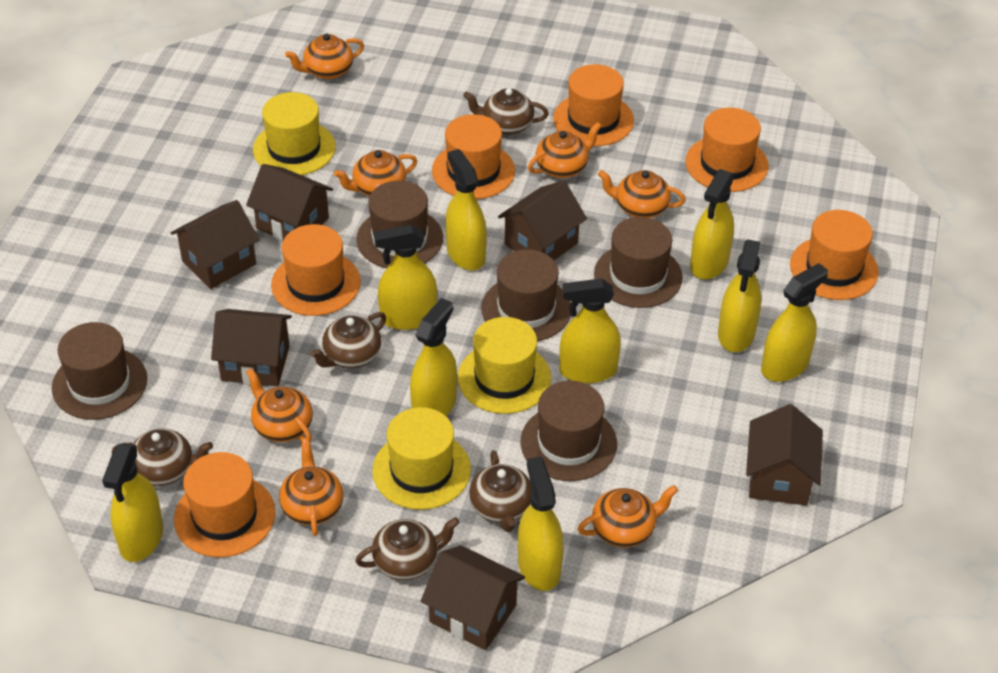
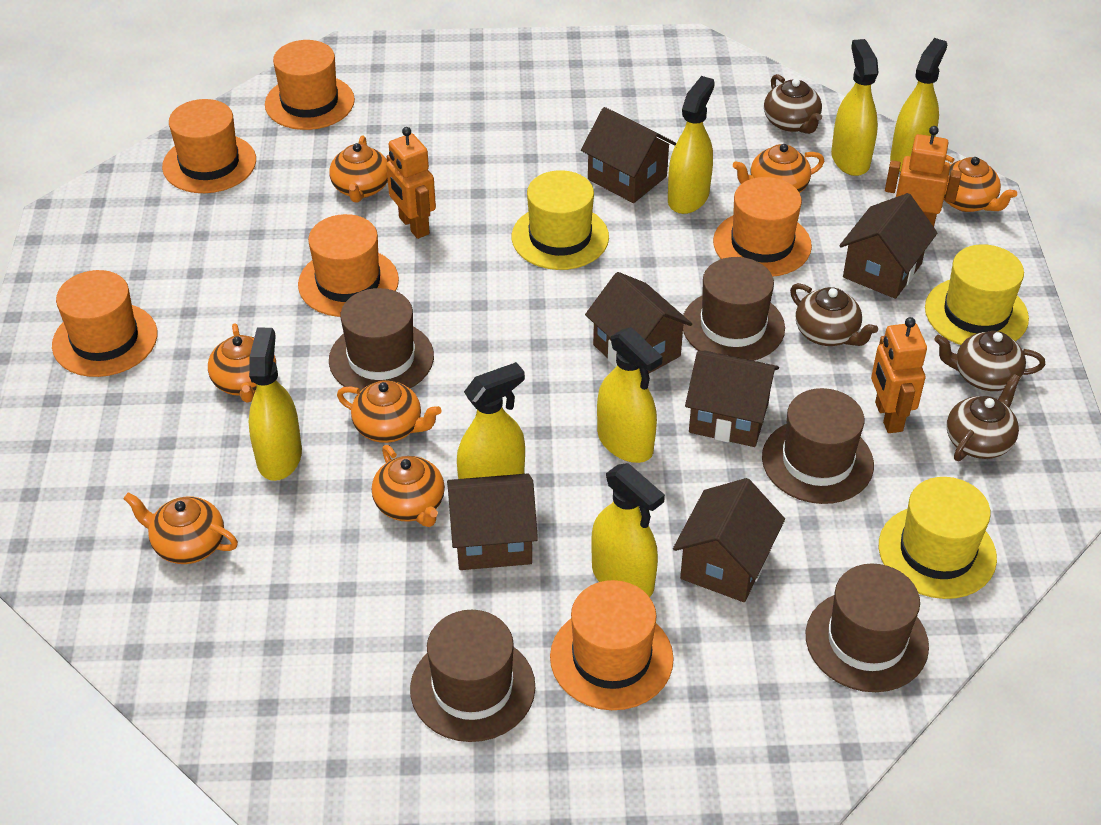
brown teapot: 5 -> 4
orange robot: 0 -> 3
yellow spray bottle: 9 -> 7

